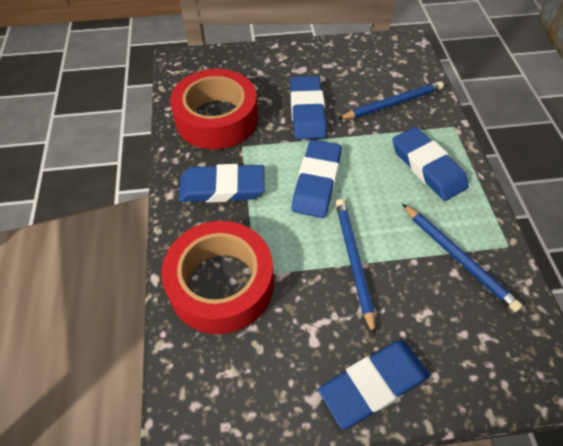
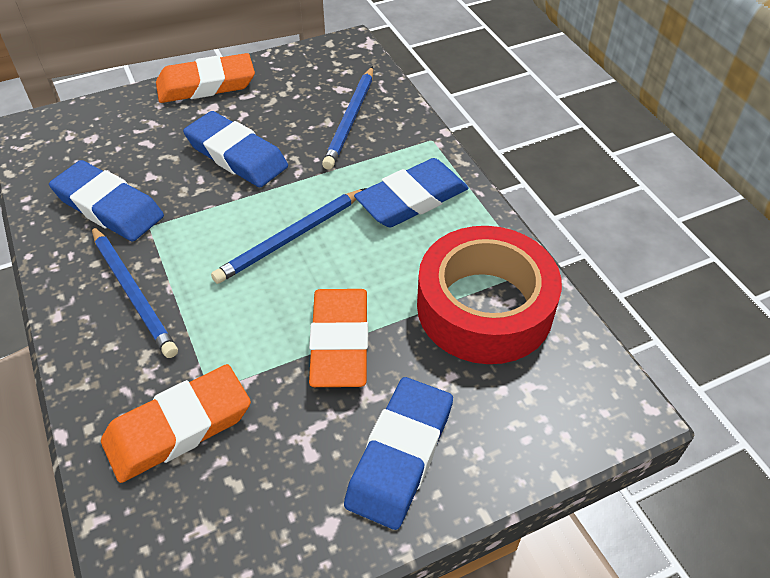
blue eraser: 5 -> 4
orange eraser: 0 -> 3
red tape: 2 -> 1

